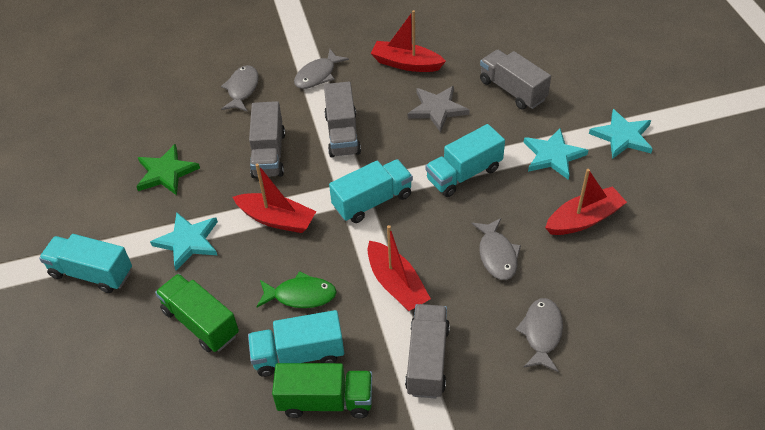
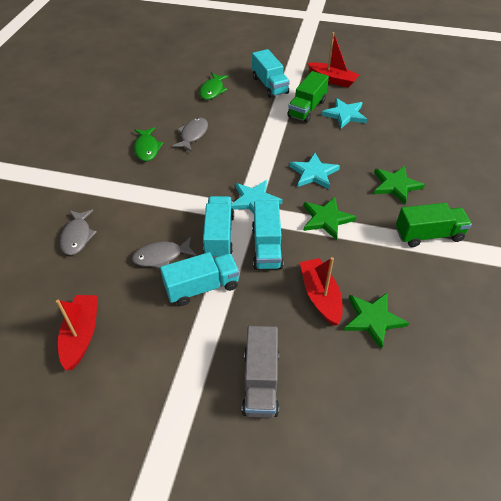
green fish: 1 -> 2
green star: 1 -> 3
grey fish: 4 -> 3
grey star: 1 -> 0
grey truck: 4 -> 1
red boat: 4 -> 3

